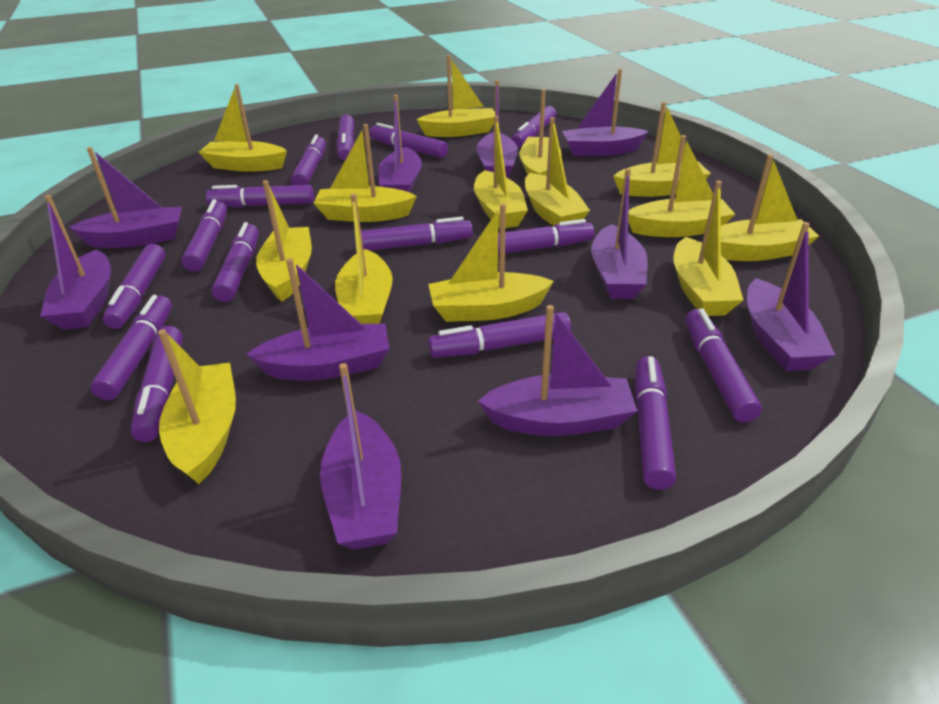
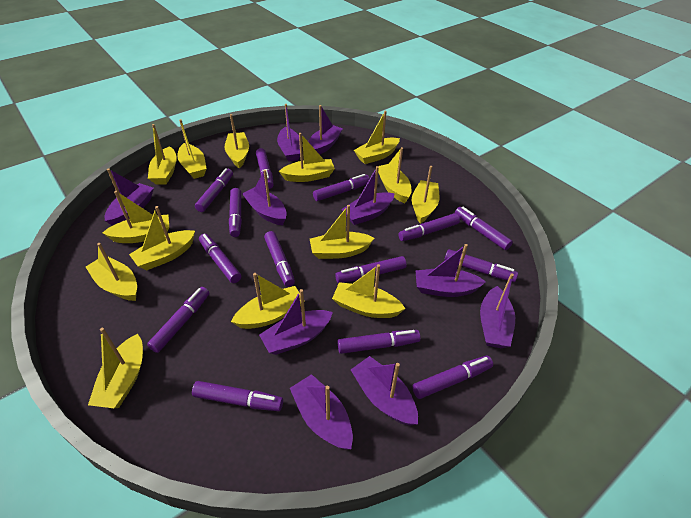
purple marker: 15 -> 14

